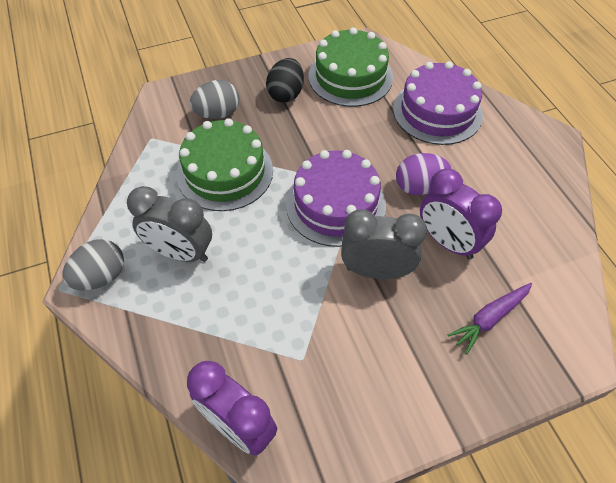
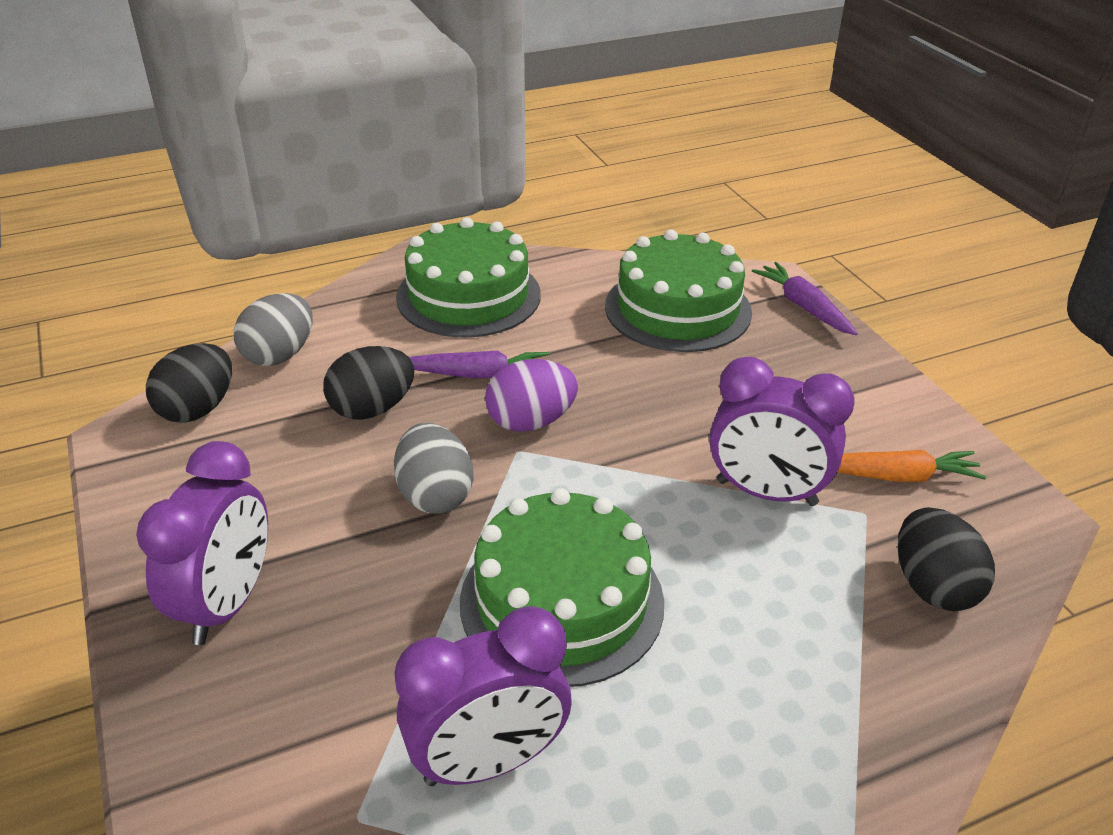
black egg: 1 -> 3
green cake: 2 -> 3
grey clock: 2 -> 0
orange carrot: 0 -> 1
purple cake: 2 -> 0
purple carrot: 1 -> 2
purple clock: 2 -> 3

